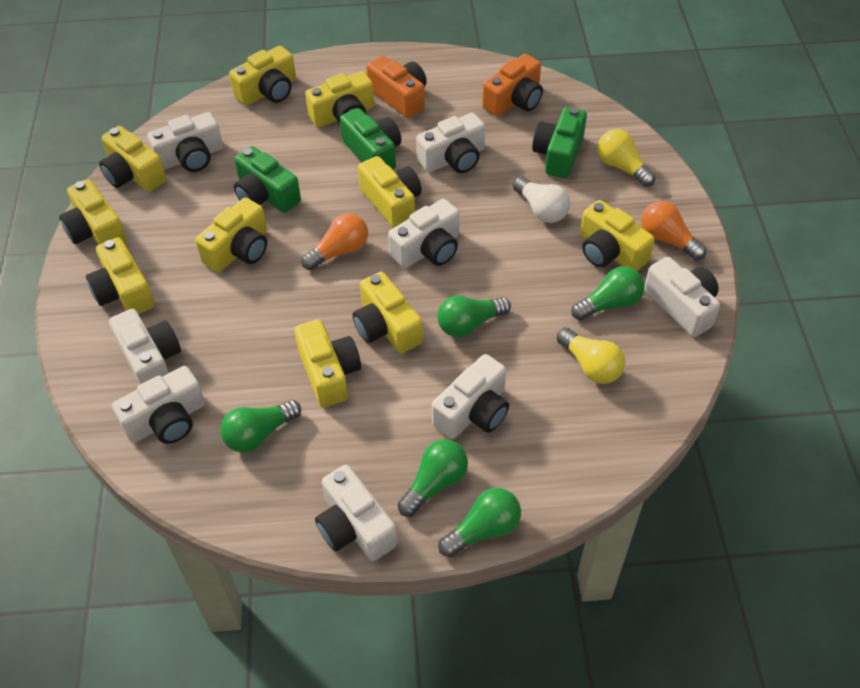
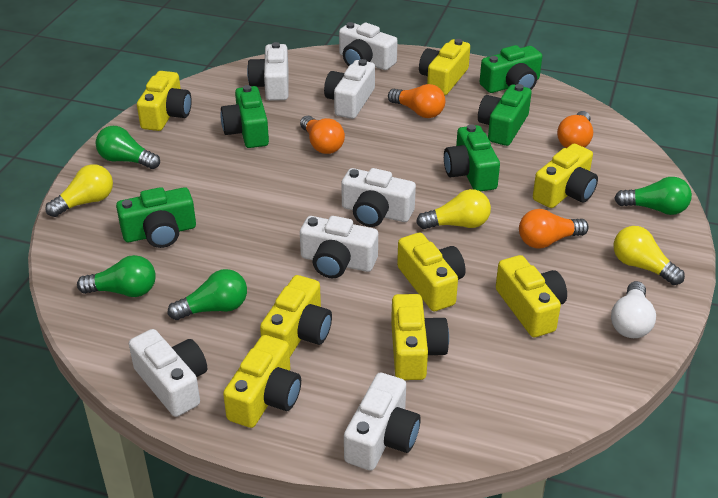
green camera: 3 -> 5
green light bulb: 5 -> 4
orange camera: 2 -> 0
orange light bulb: 2 -> 4
white camera: 8 -> 7
yellow camera: 10 -> 8
yellow light bulb: 2 -> 3

